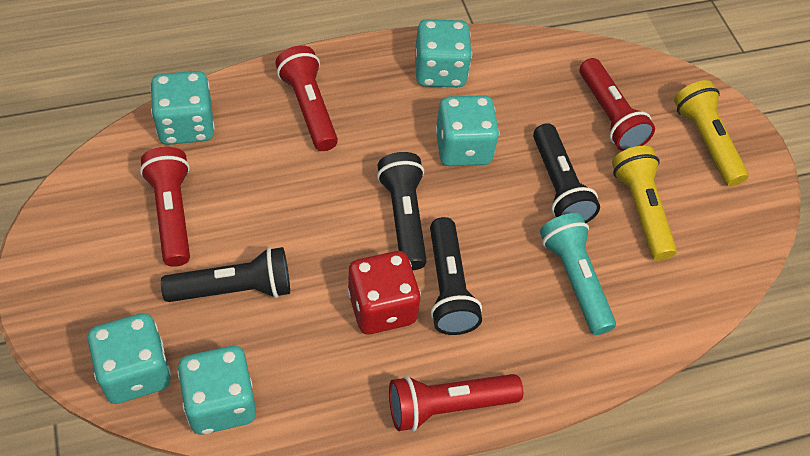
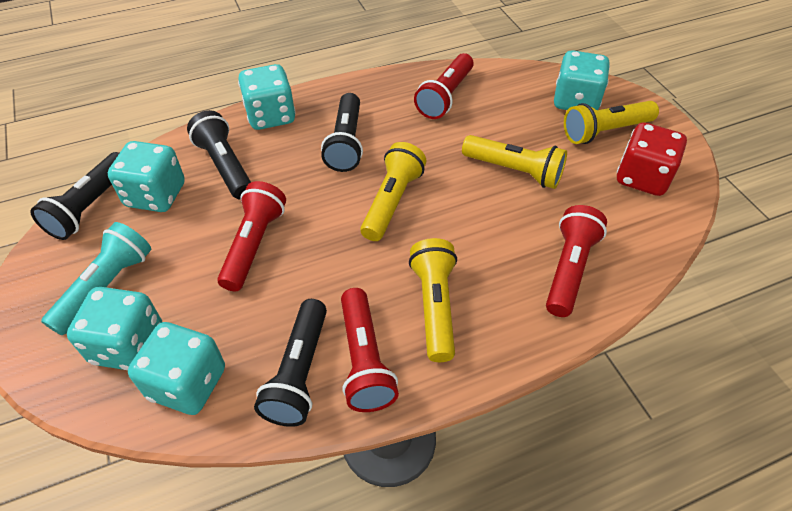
yellow flashlight: 2 -> 4

